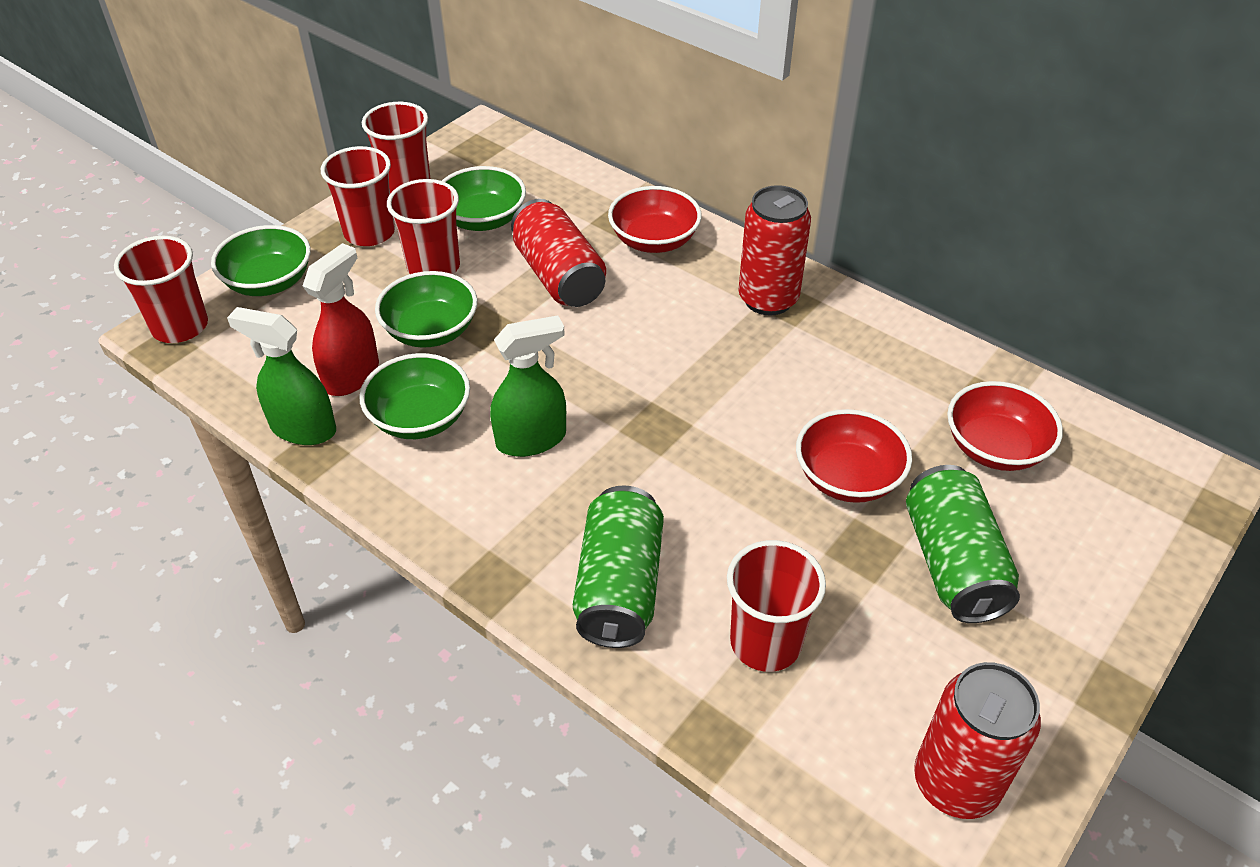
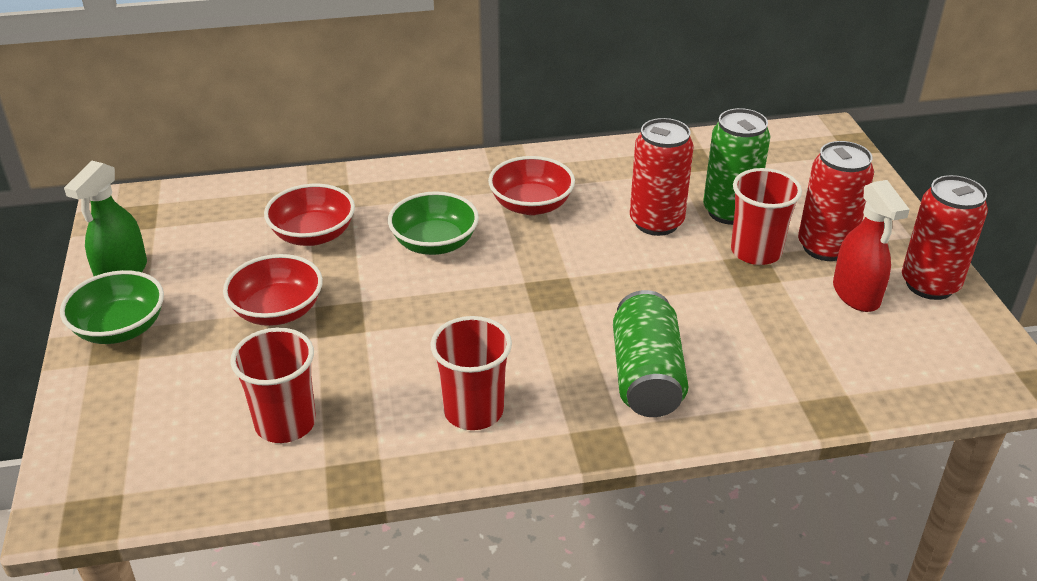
green bowl: 4 -> 2
green spray bottle: 2 -> 1
red cup: 5 -> 3

